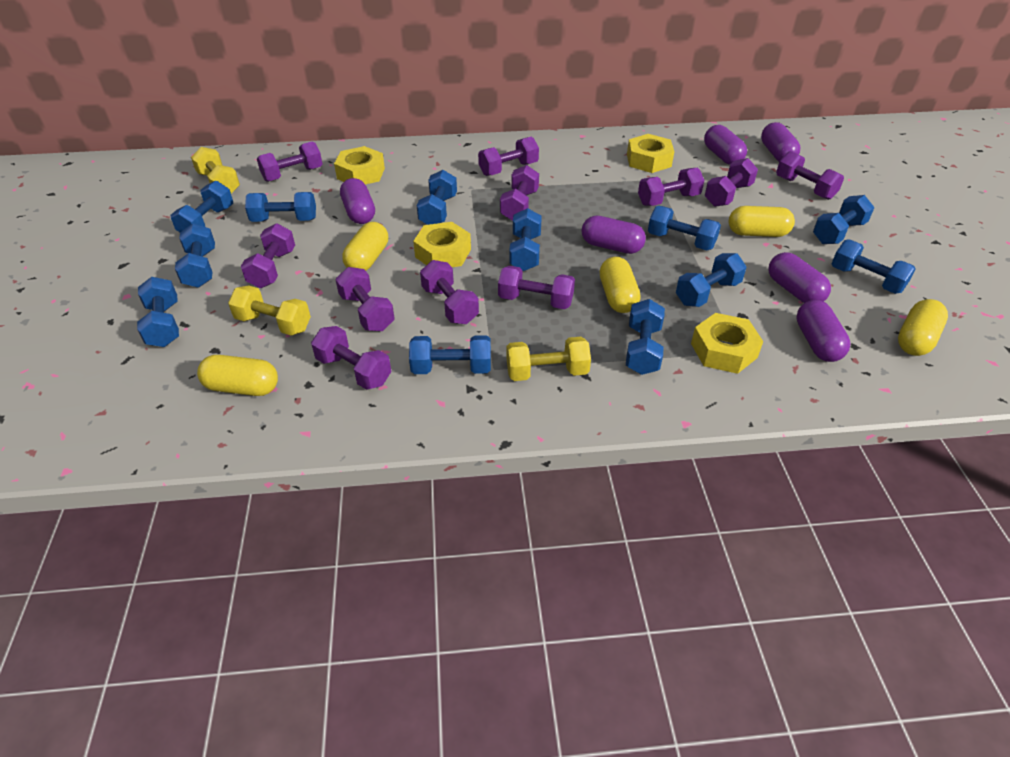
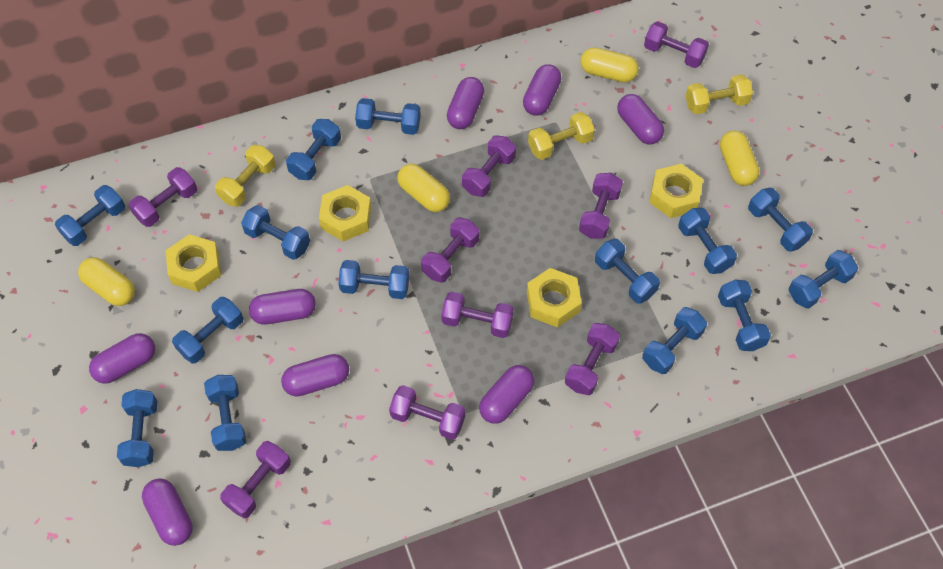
blue dumbbell: 12 -> 14
purple capsule: 6 -> 8
purple dumbbell: 11 -> 9
yellow capsule: 5 -> 4

